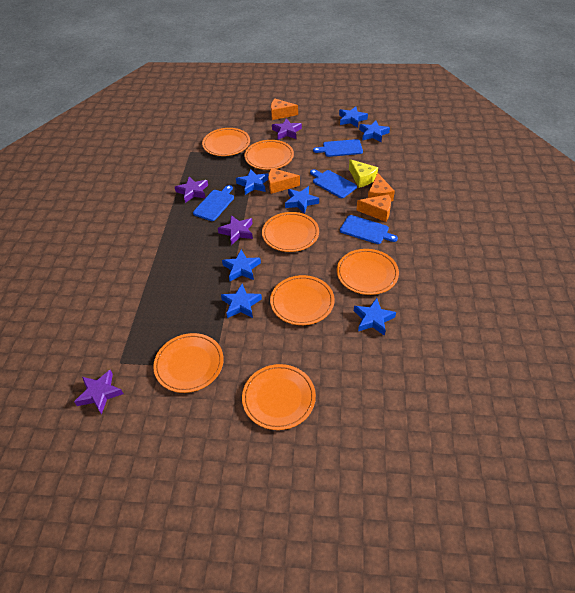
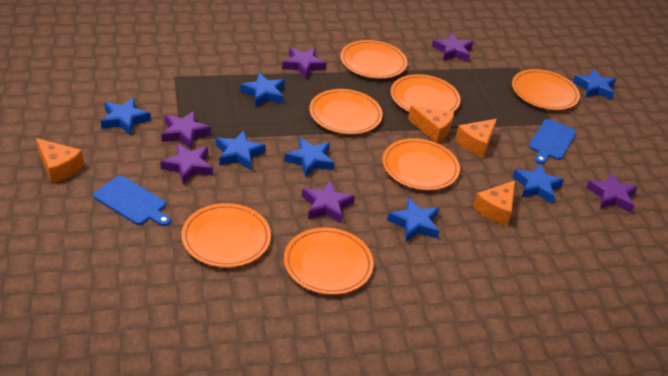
blue cutting board: 4 -> 2
purple star: 4 -> 6
yellow cheese: 1 -> 0

